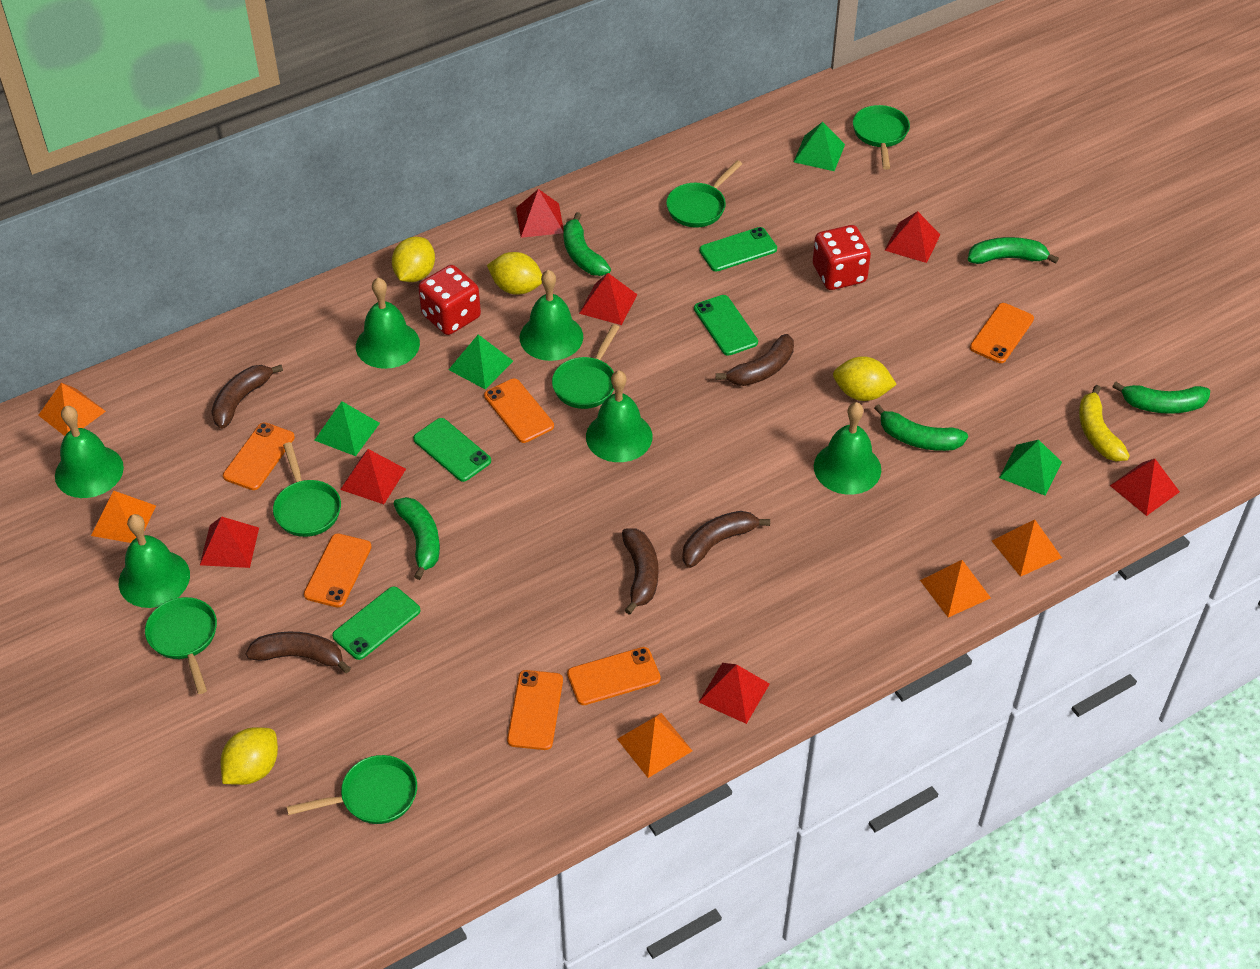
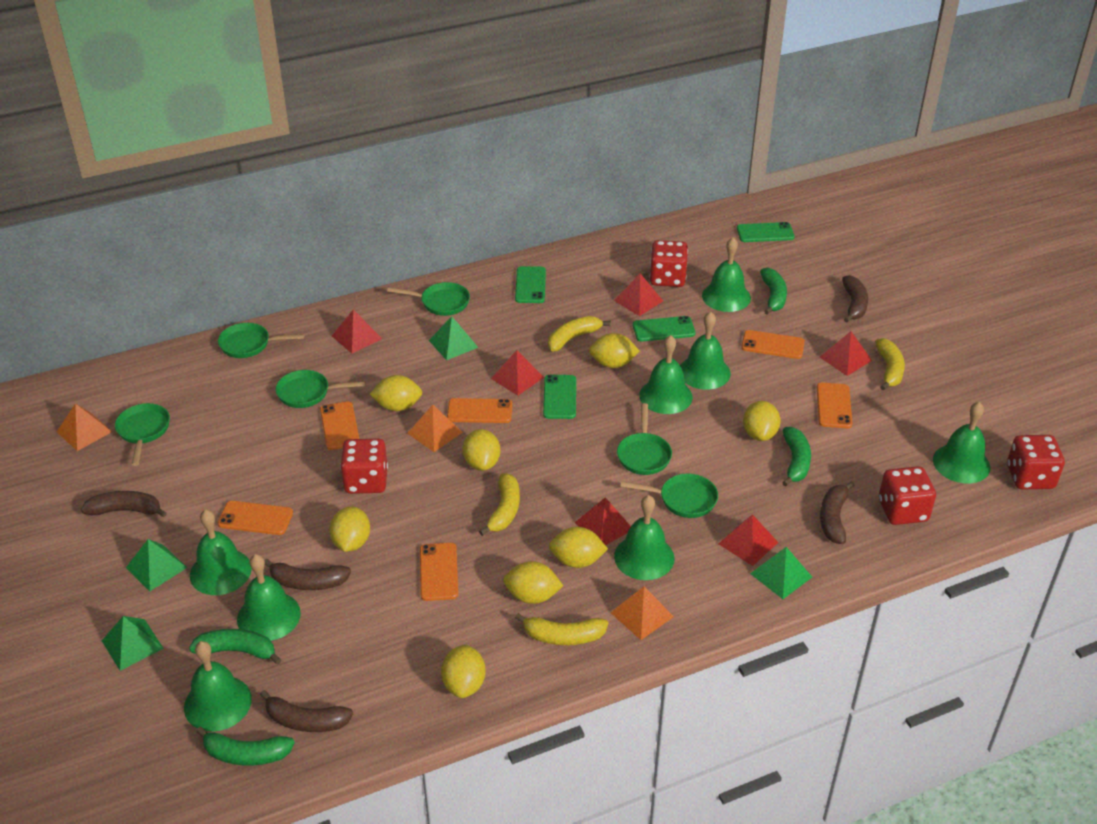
green banana: 5 -> 4
green bell: 6 -> 8
orange pyramid: 5 -> 3
red dice: 2 -> 4
red pyramid: 7 -> 6
yellow banana: 1 -> 4
yellow lemon: 4 -> 8

